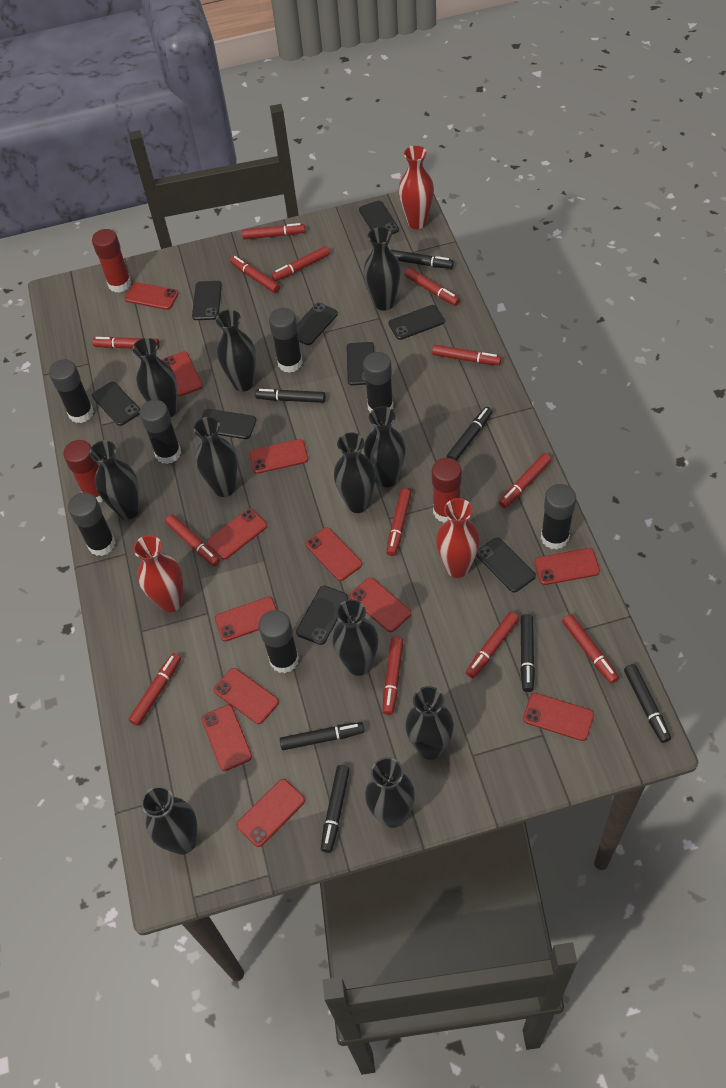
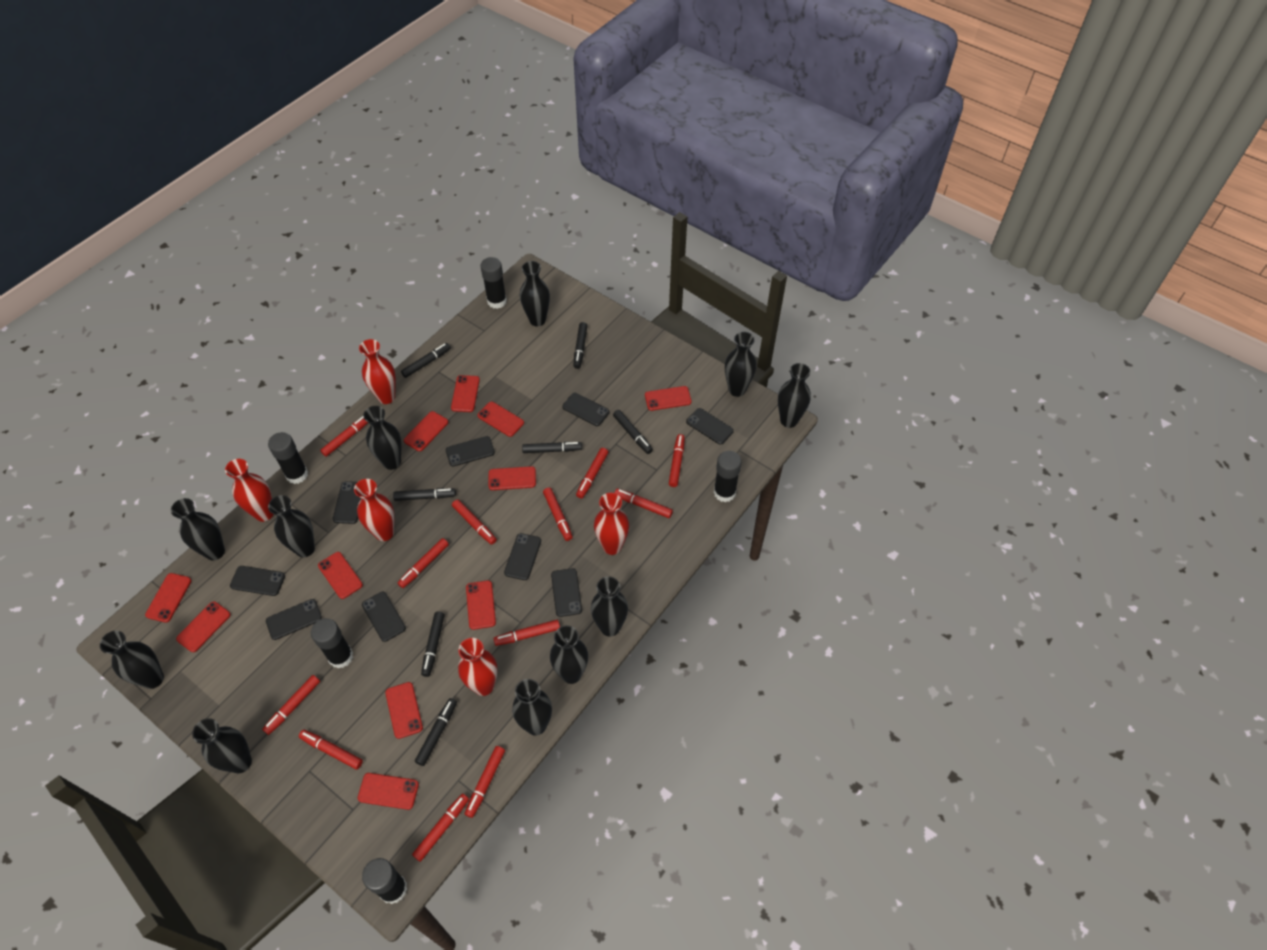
black glue stick: 7 -> 5
red glue stick: 3 -> 0
red marker: 13 -> 12
red phone: 12 -> 11
red vase: 3 -> 5

